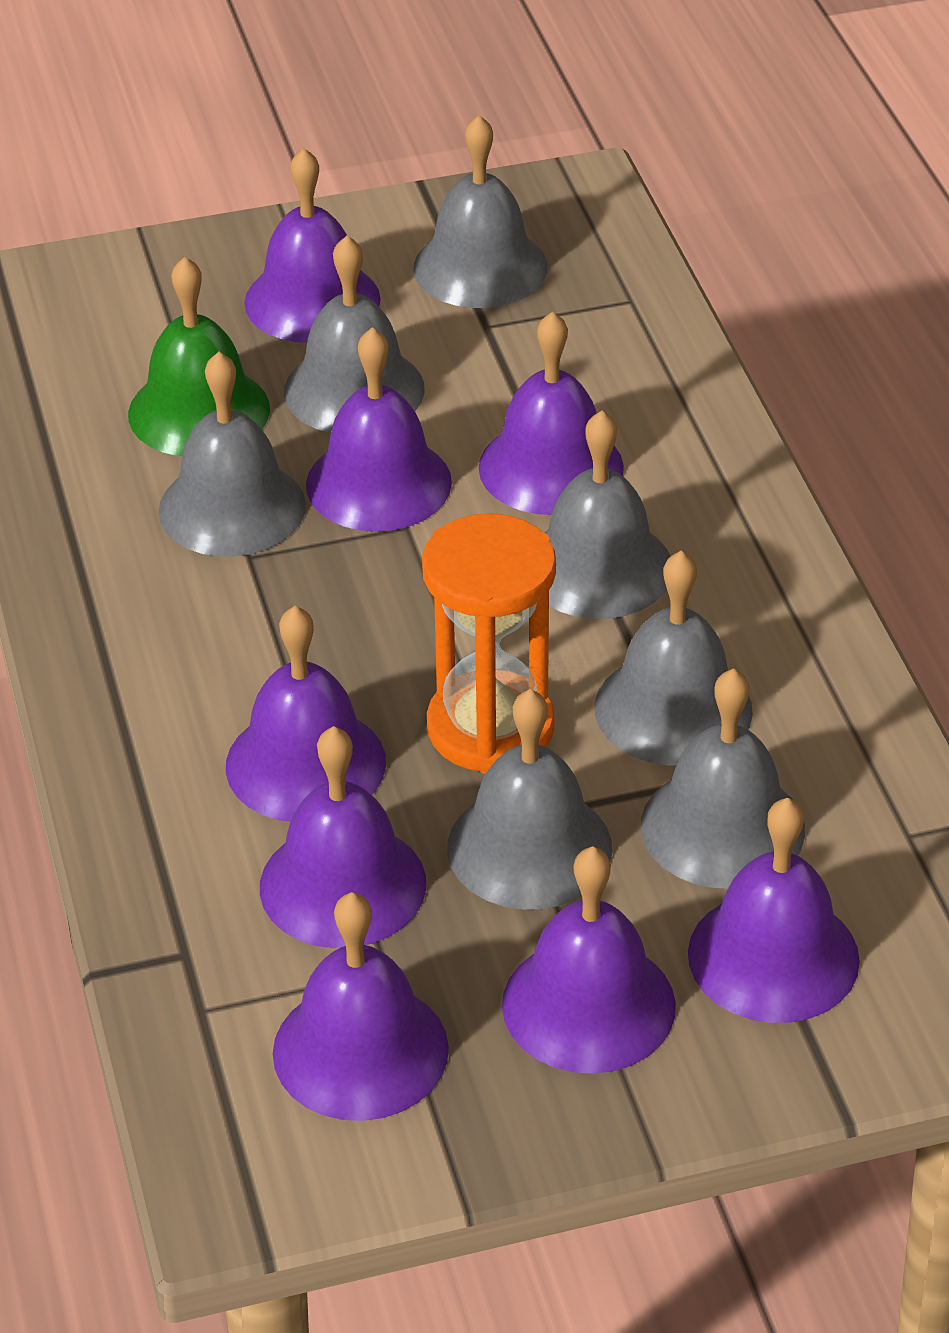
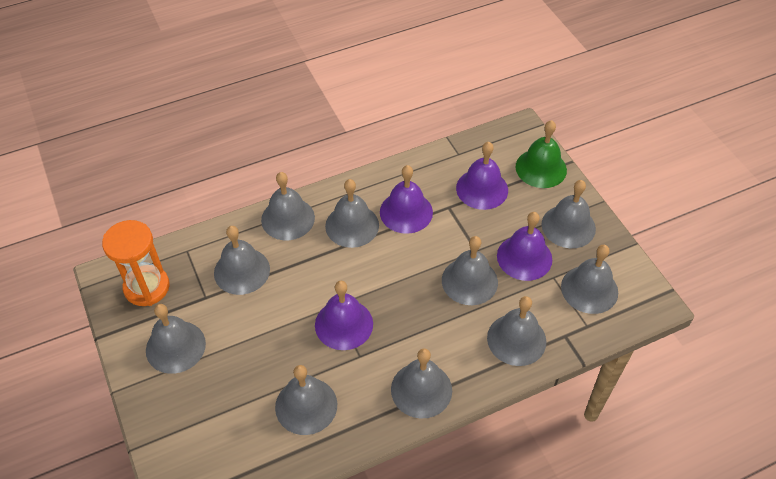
grey bell: 7 -> 10
purple bell: 8 -> 4

